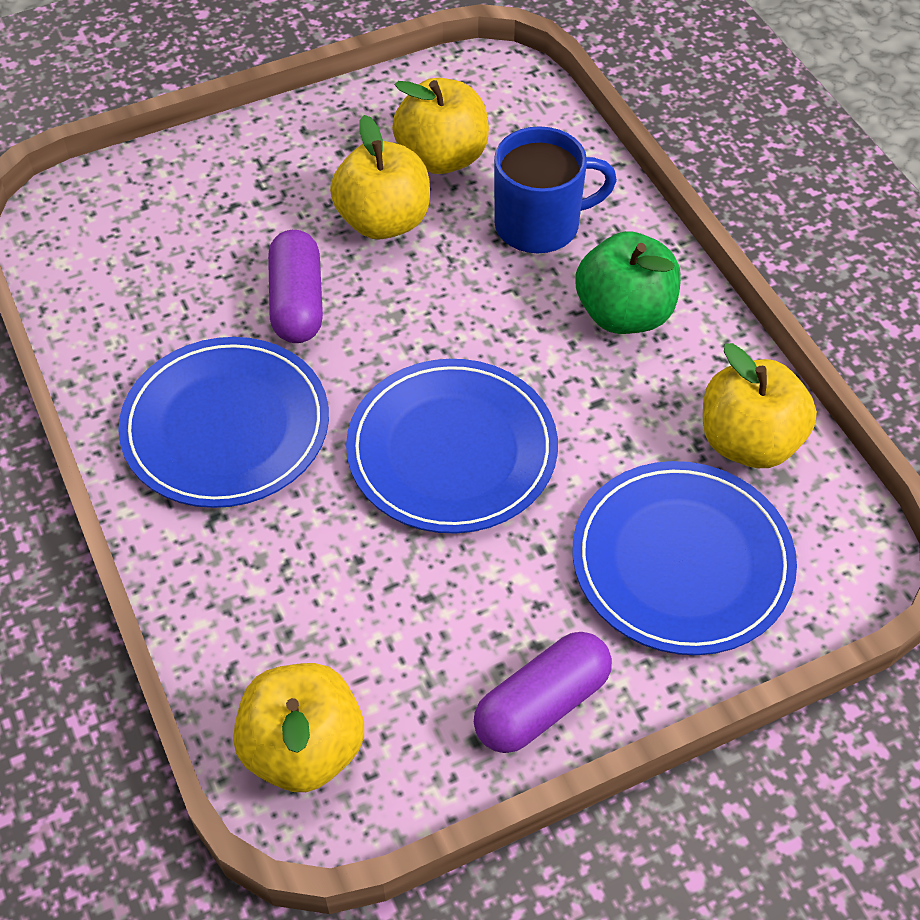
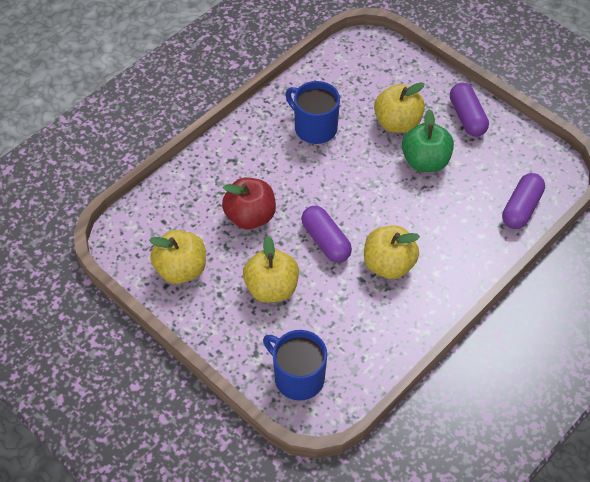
blue mug: 1 -> 2
blue plate: 3 -> 0
purple capsule: 2 -> 3
red apple: 0 -> 1

